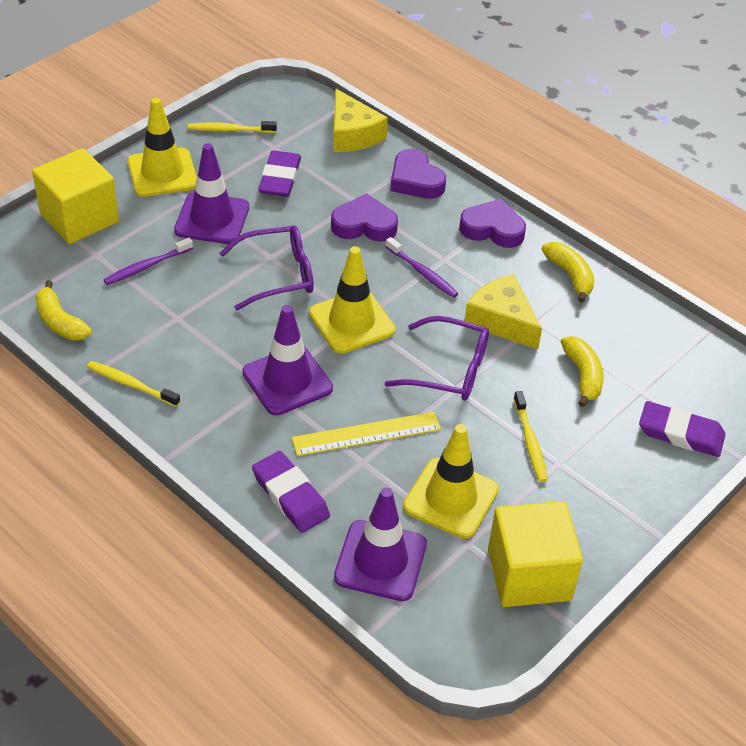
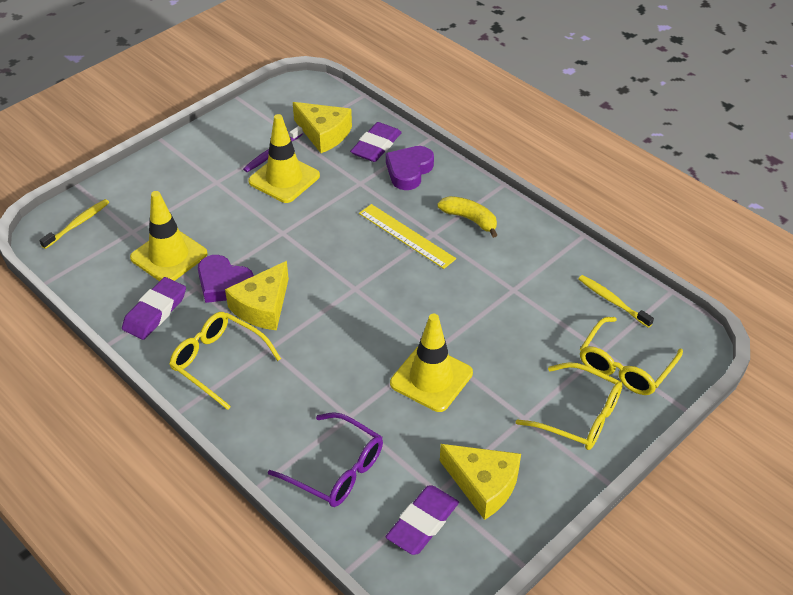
purple glasses: 2 -> 1
purple heart: 3 -> 2
purple toothbrush: 2 -> 1
purple traffic cone: 3 -> 0
yellow banana: 3 -> 1
yellow cheese: 2 -> 3
yellow cube: 2 -> 0
yellow glasses: 0 -> 3
yellow toothbrush: 3 -> 2

